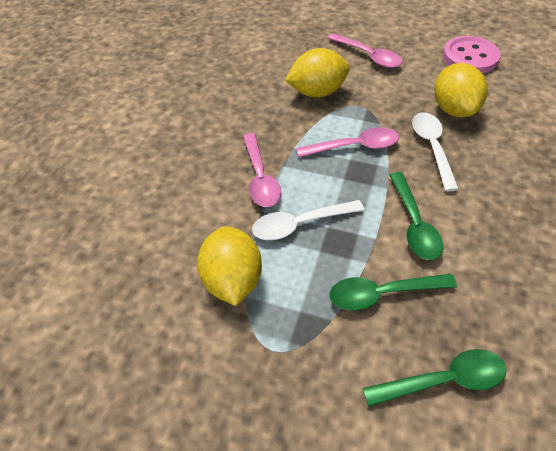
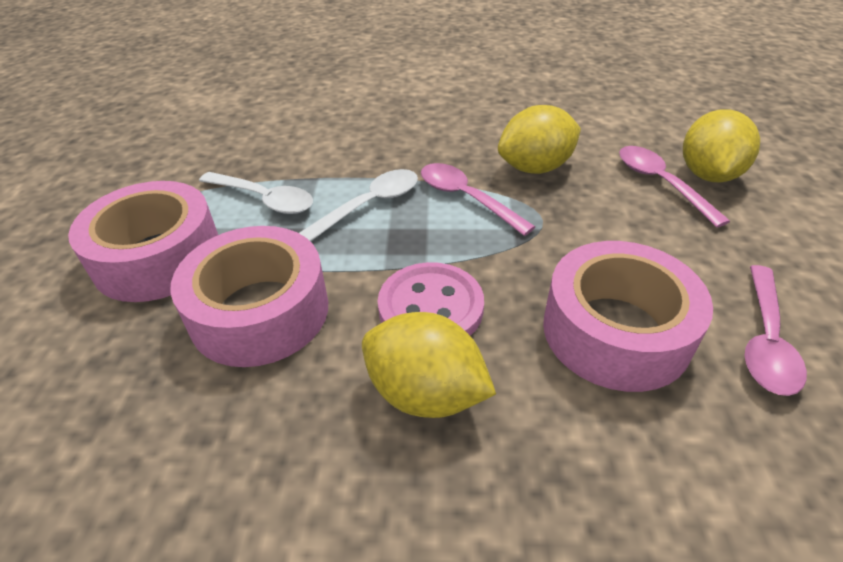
green spoon: 3 -> 0
pink tape: 0 -> 3

